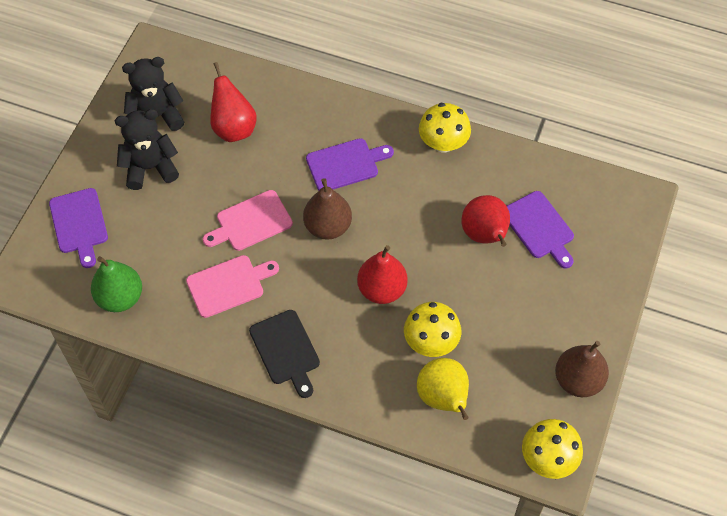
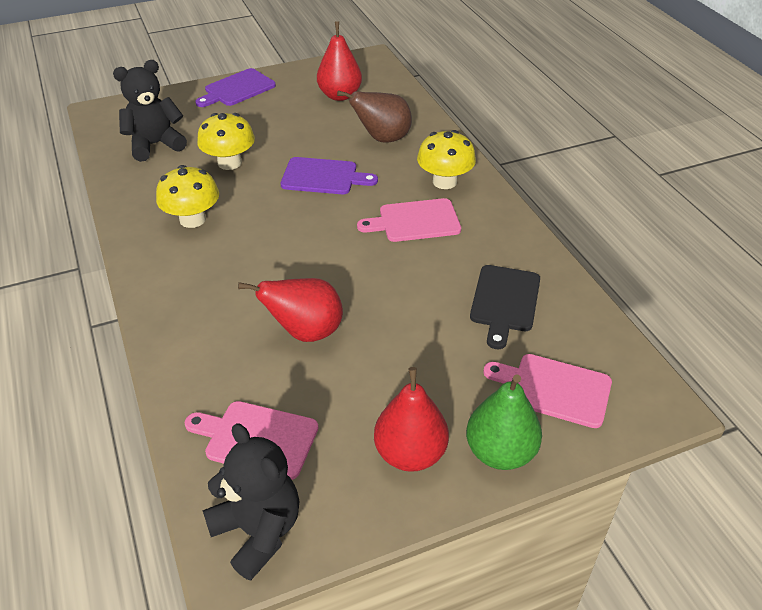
brown pear: 2 -> 1
pink cutting board: 2 -> 3
purple cutting board: 3 -> 2
yellow pear: 1 -> 0

